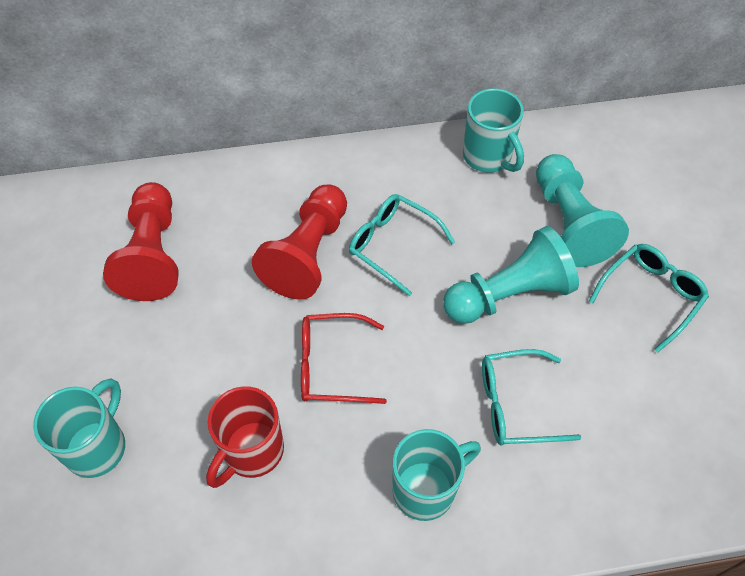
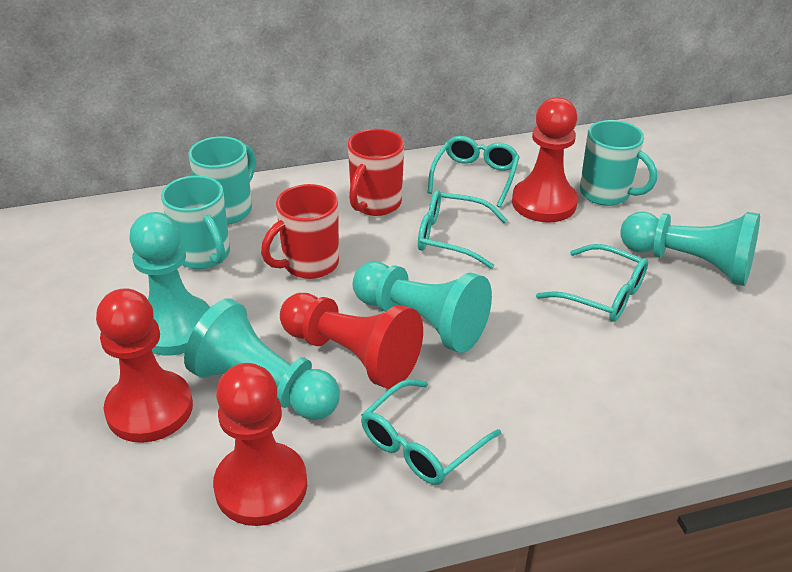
red glasses: 1 -> 0
red mug: 1 -> 2
red pawn: 2 -> 4
turquoise glasses: 3 -> 4
turquoise pawn: 2 -> 4

